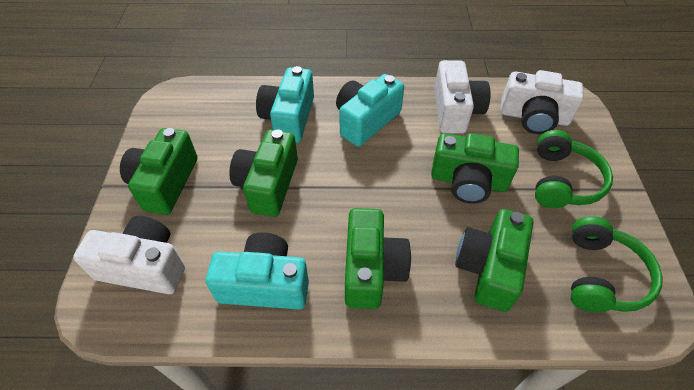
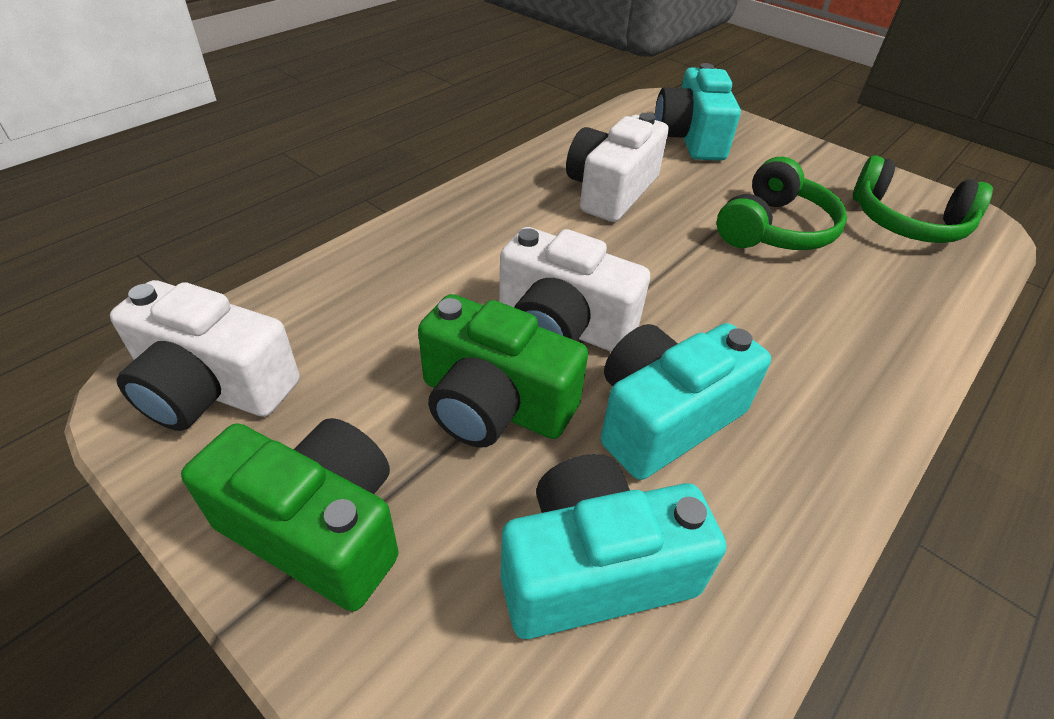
green camera: 5 -> 2

